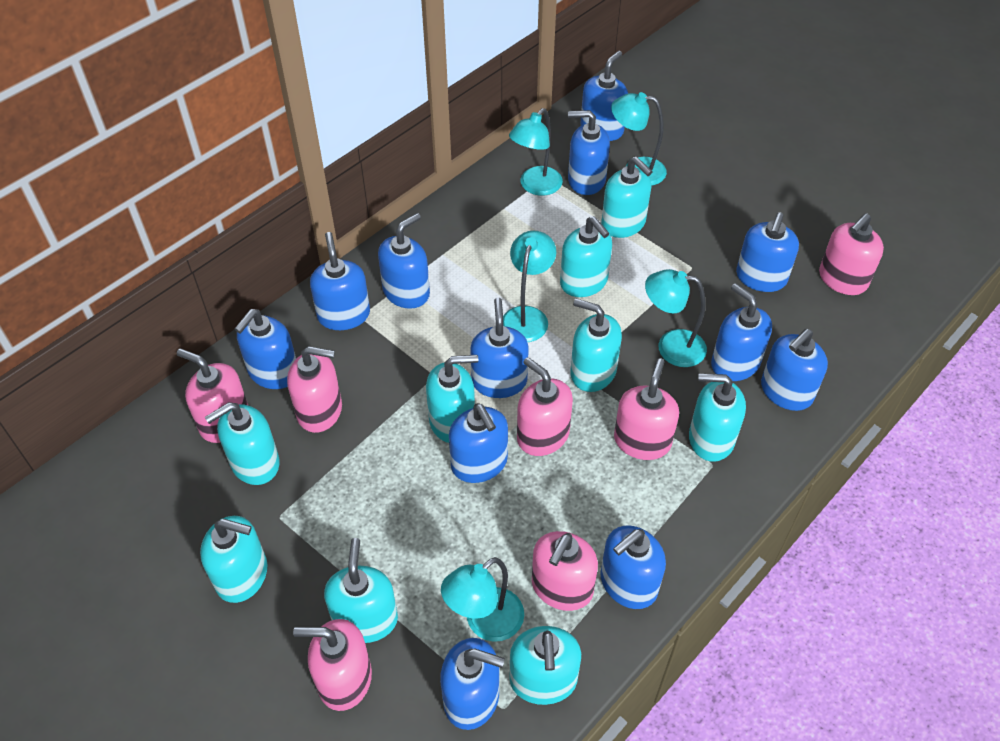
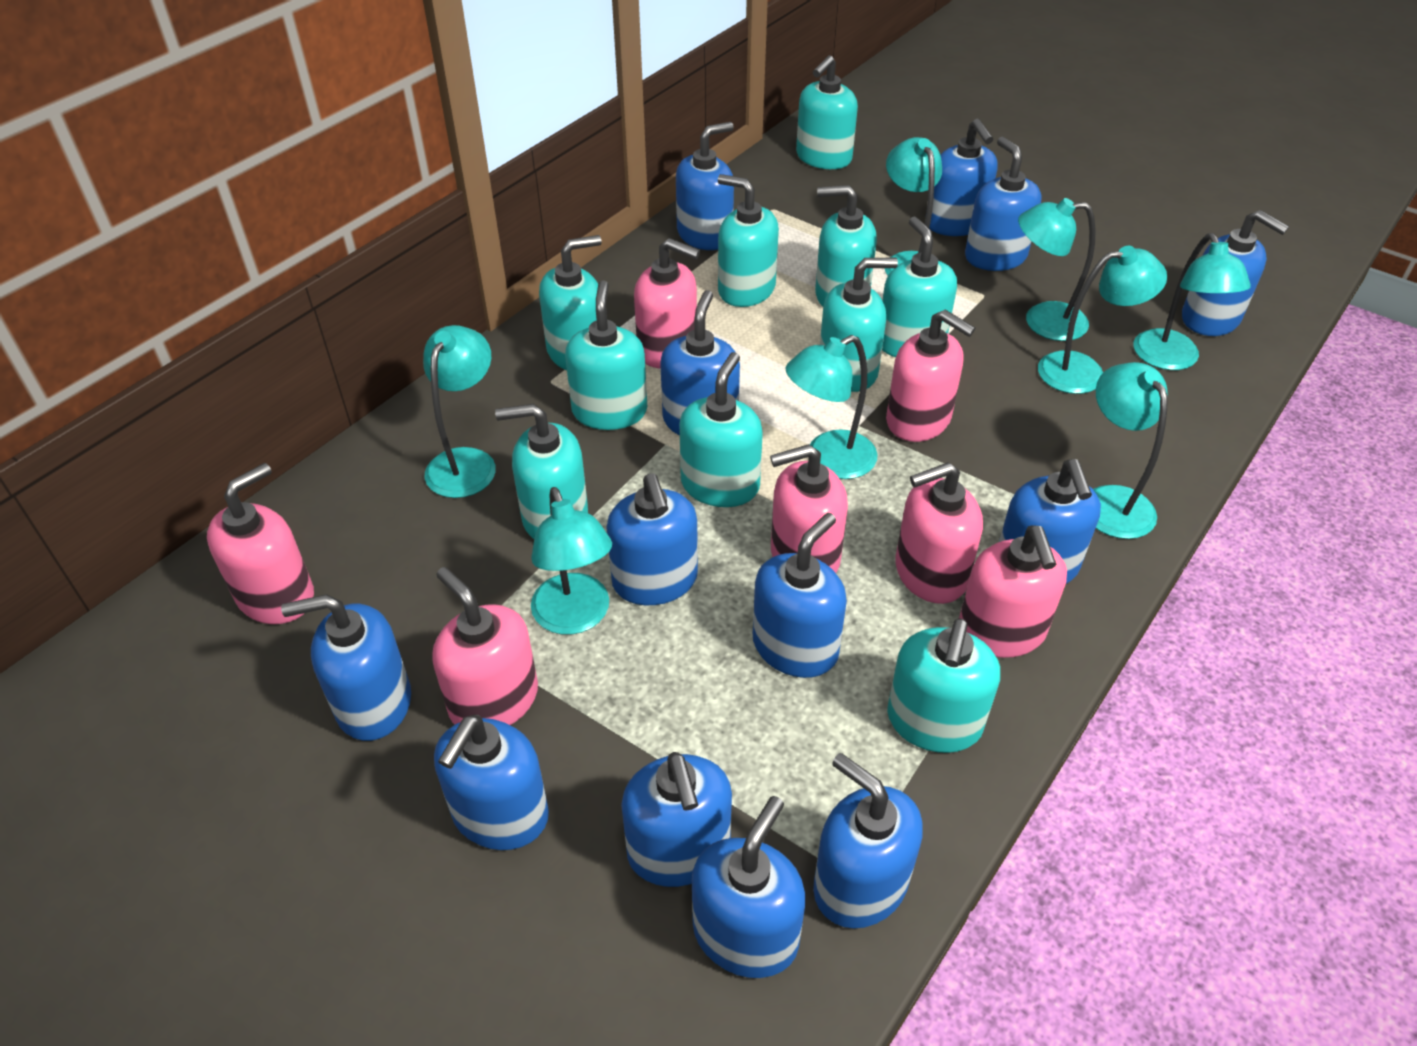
blue soap dispenser: 12 -> 13
turquoise lamp: 5 -> 8
turquoise soap dispenser: 9 -> 10

